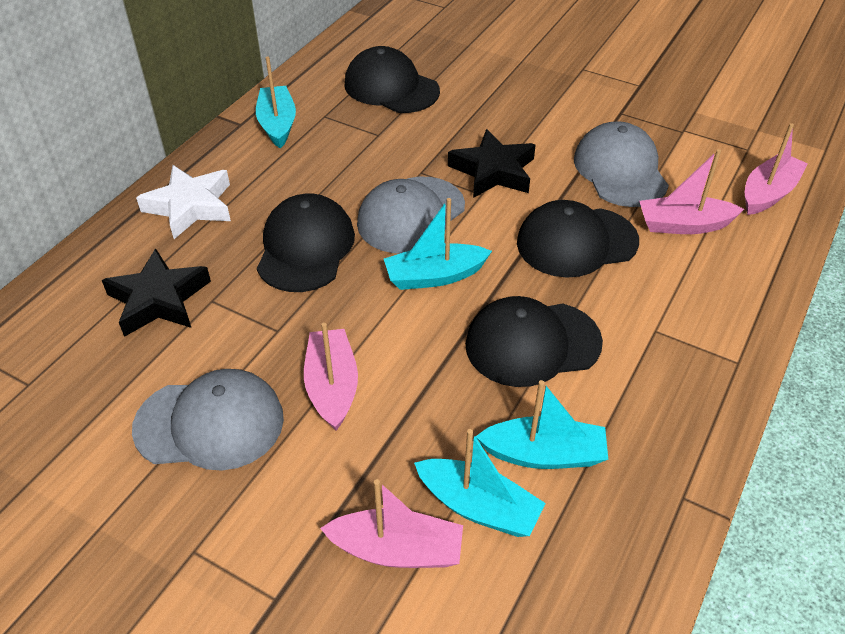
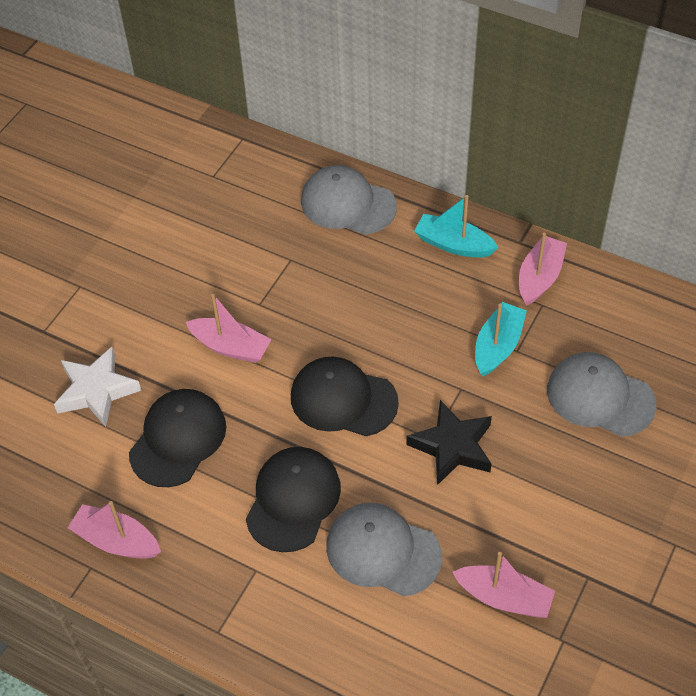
black cap: 4 -> 3
black star: 2 -> 1
turquoise boat: 4 -> 2

